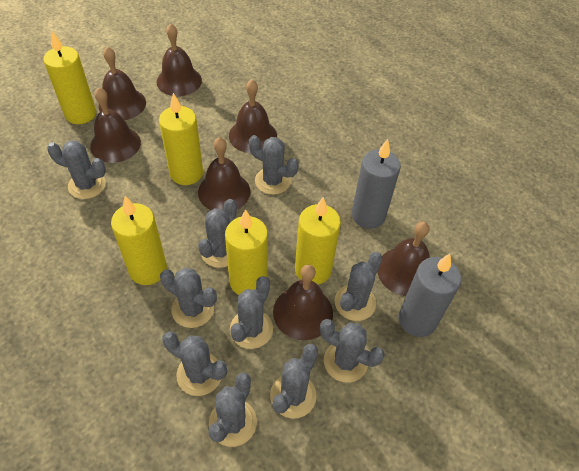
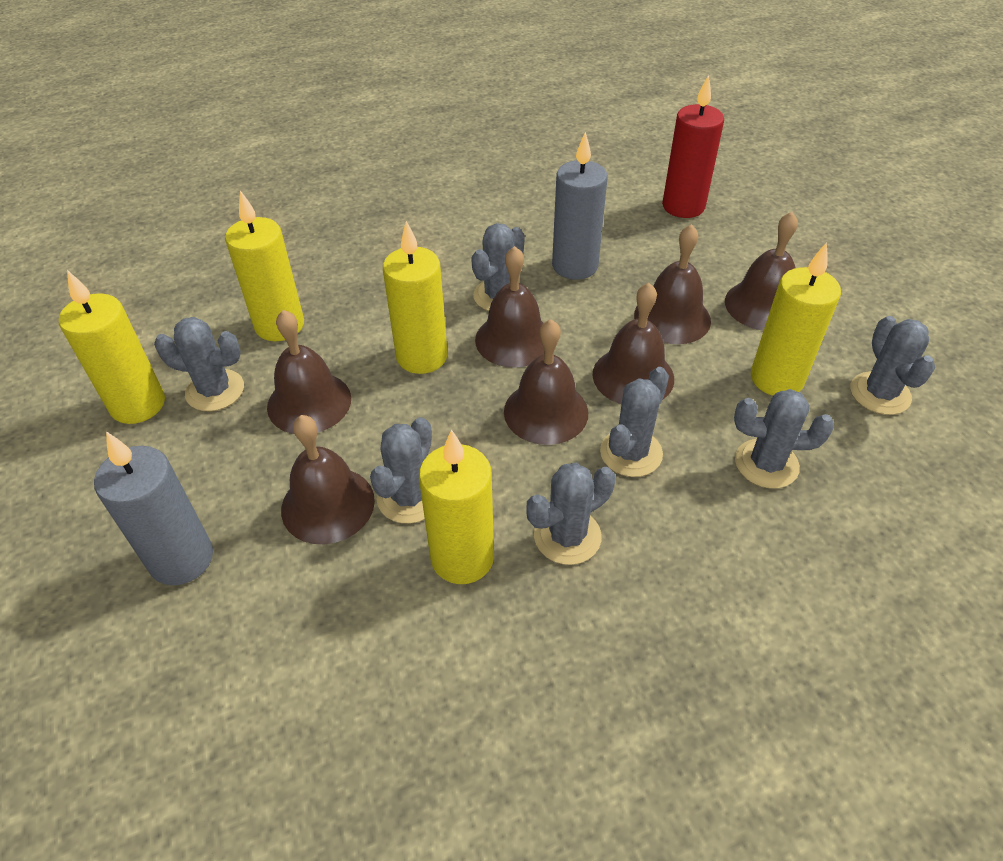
grey cactus: 10 -> 7
red candle: 0 -> 1

